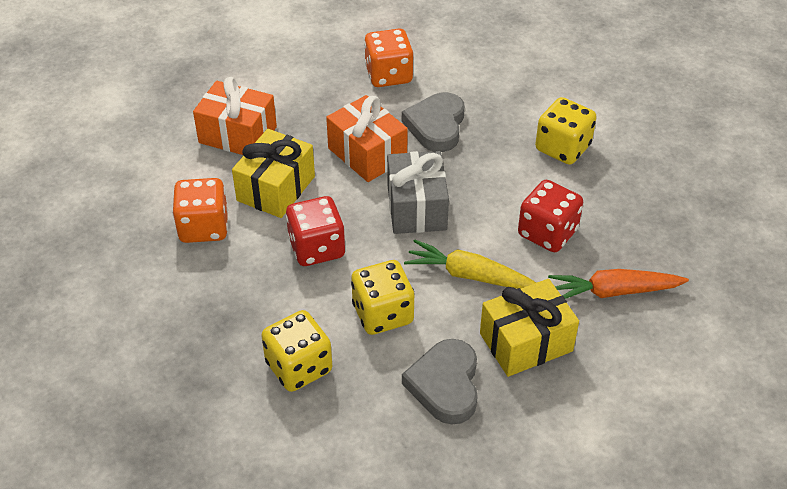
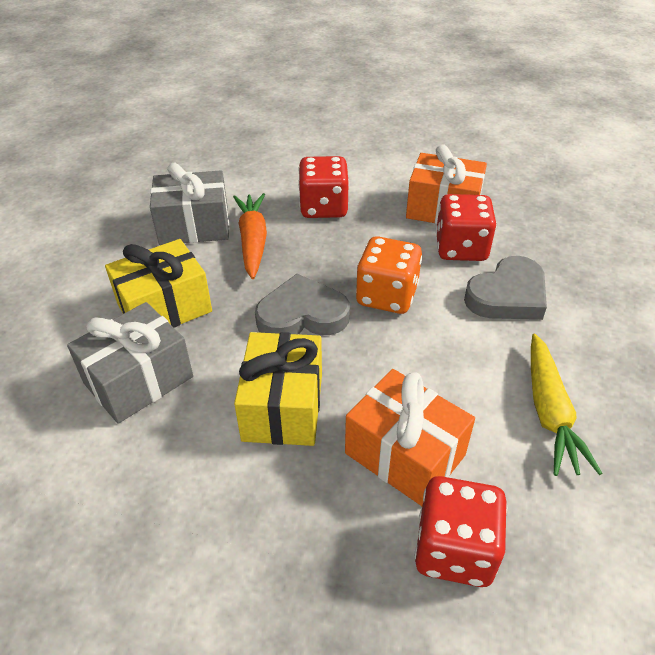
grey gift: 1 -> 2
orange dice: 2 -> 1
red dice: 2 -> 3
yellow dice: 3 -> 0

